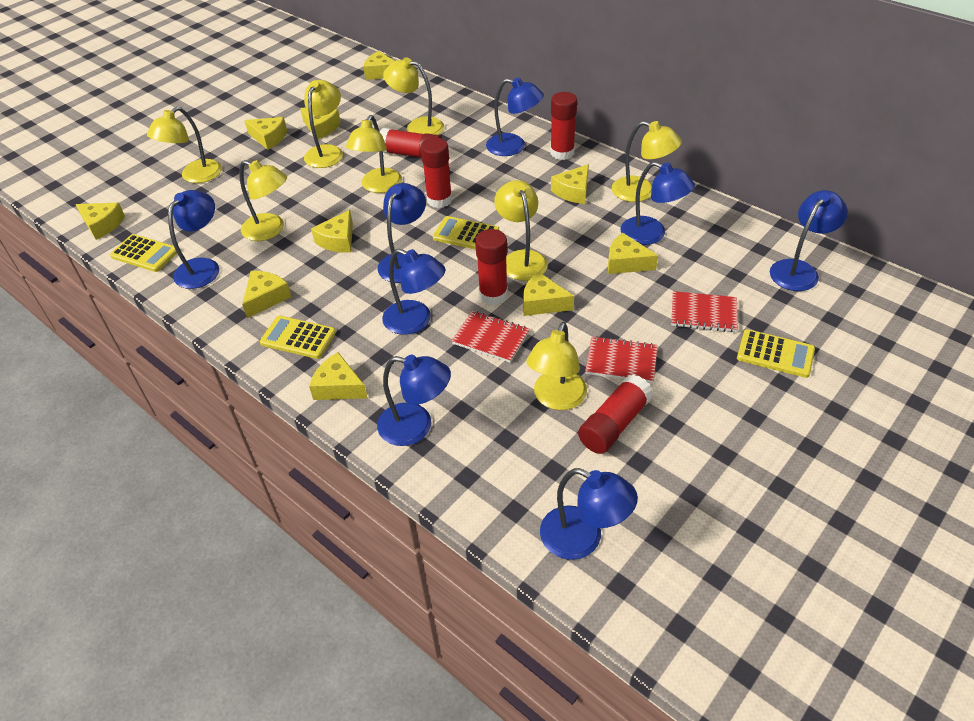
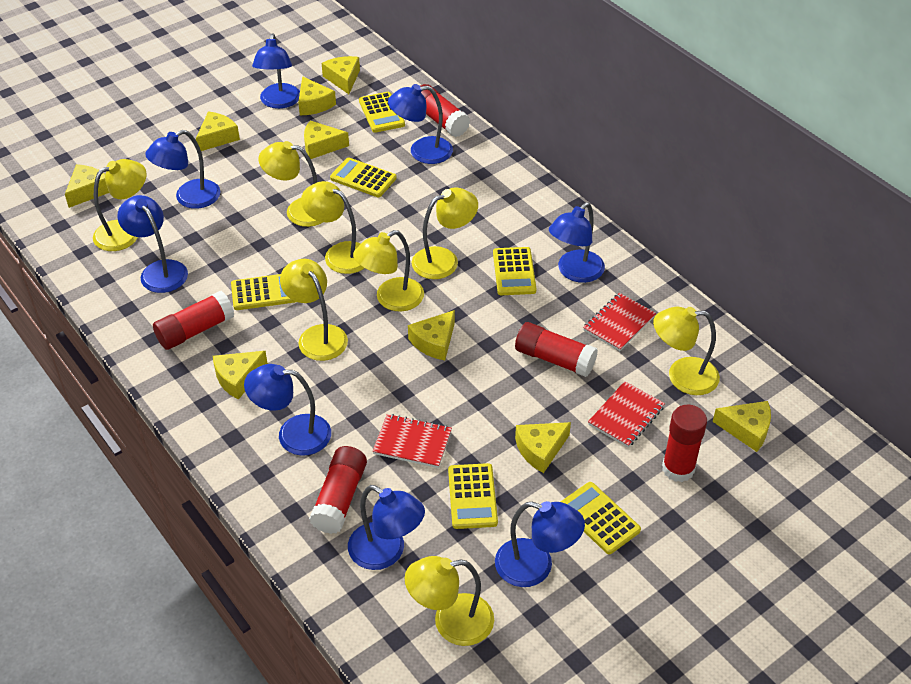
yellow calculator: 4 -> 6
yellow cheese: 10 -> 9

